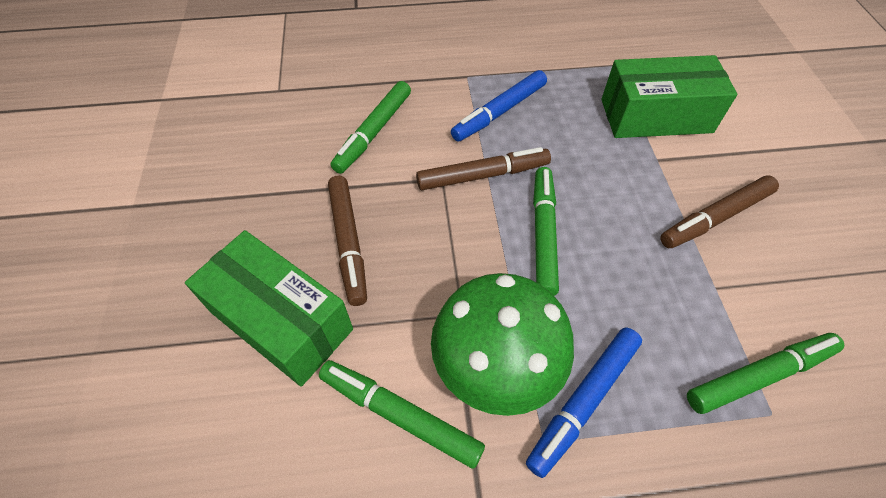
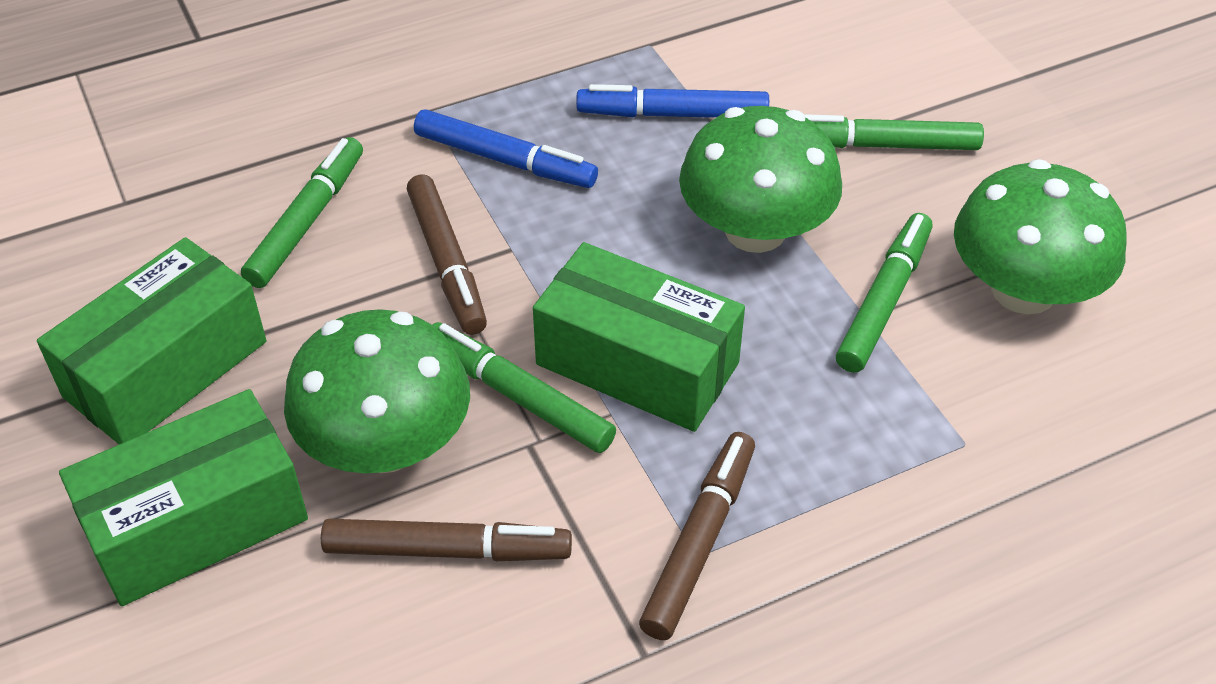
green box: 2 -> 3
green mushroom: 1 -> 3

